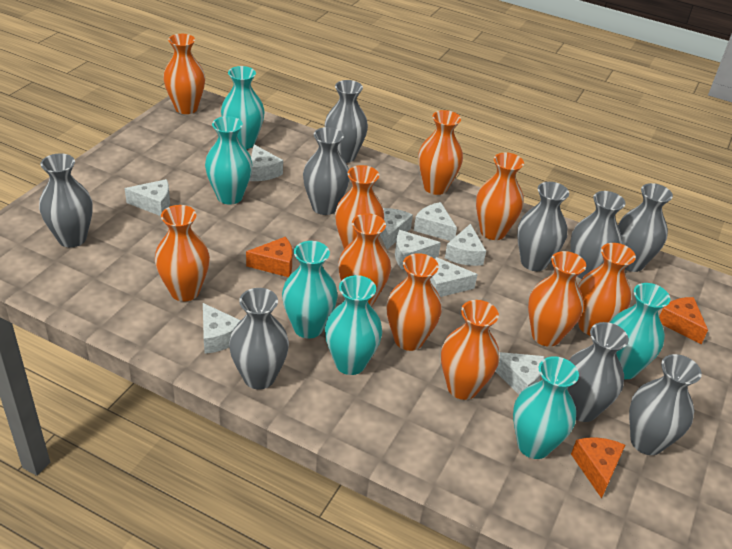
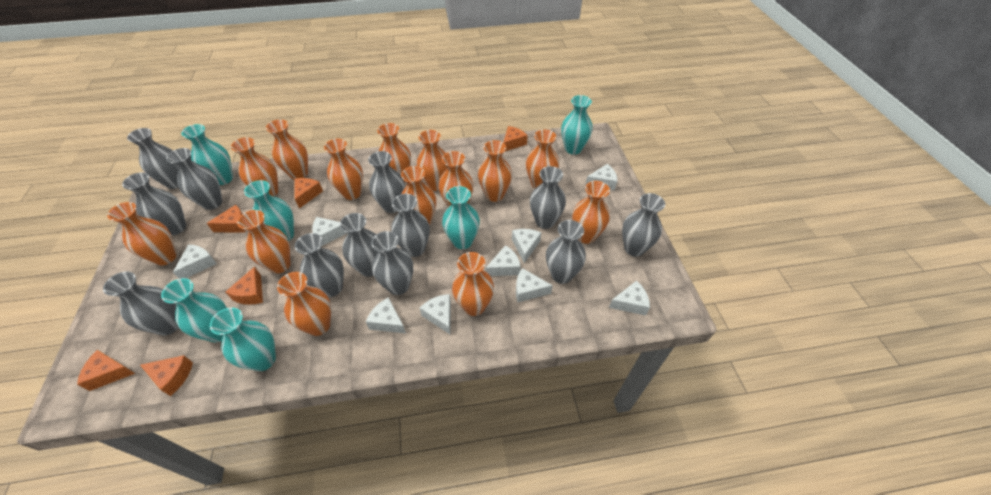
grey vase: 9 -> 12
orange cheese: 3 -> 6
orange vase: 10 -> 14

